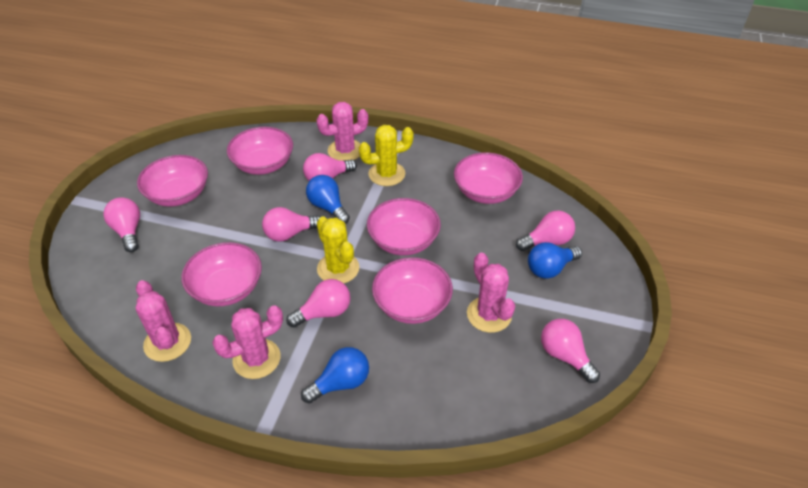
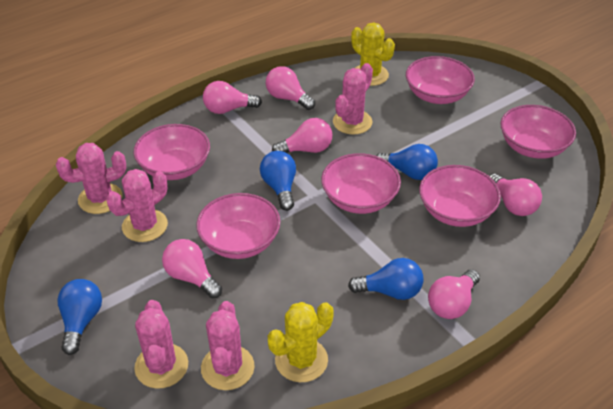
blue light bulb: 3 -> 4
pink cactus: 4 -> 5

